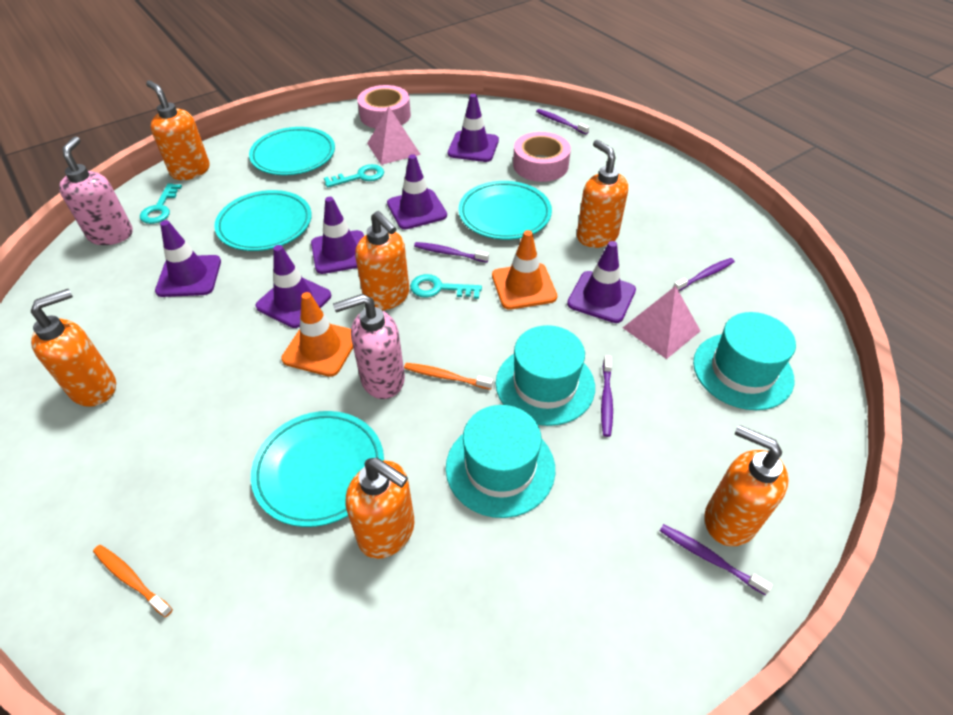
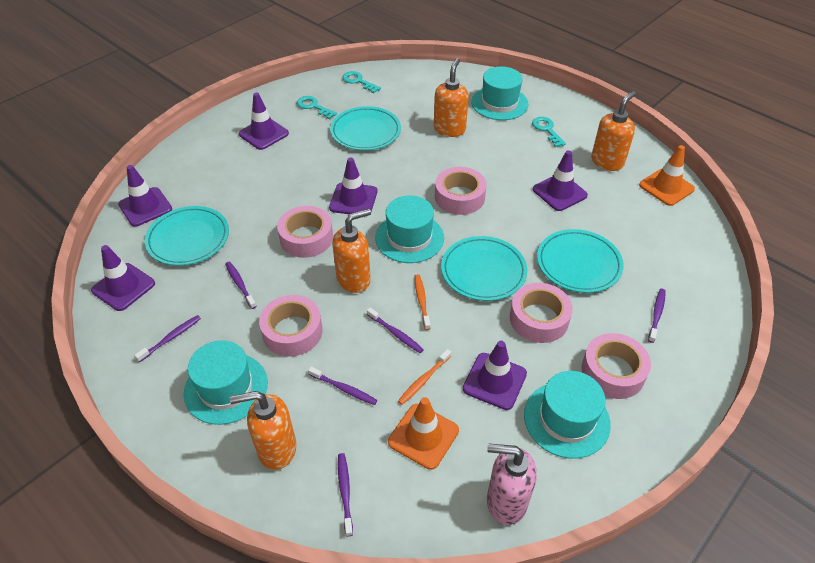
orange soap dispenser: 6 -> 4
pink pyramid: 2 -> 0
pink soap dispenser: 2 -> 1
pink tape: 2 -> 5
purple toothbrush: 5 -> 6
turquoise hat: 3 -> 4

